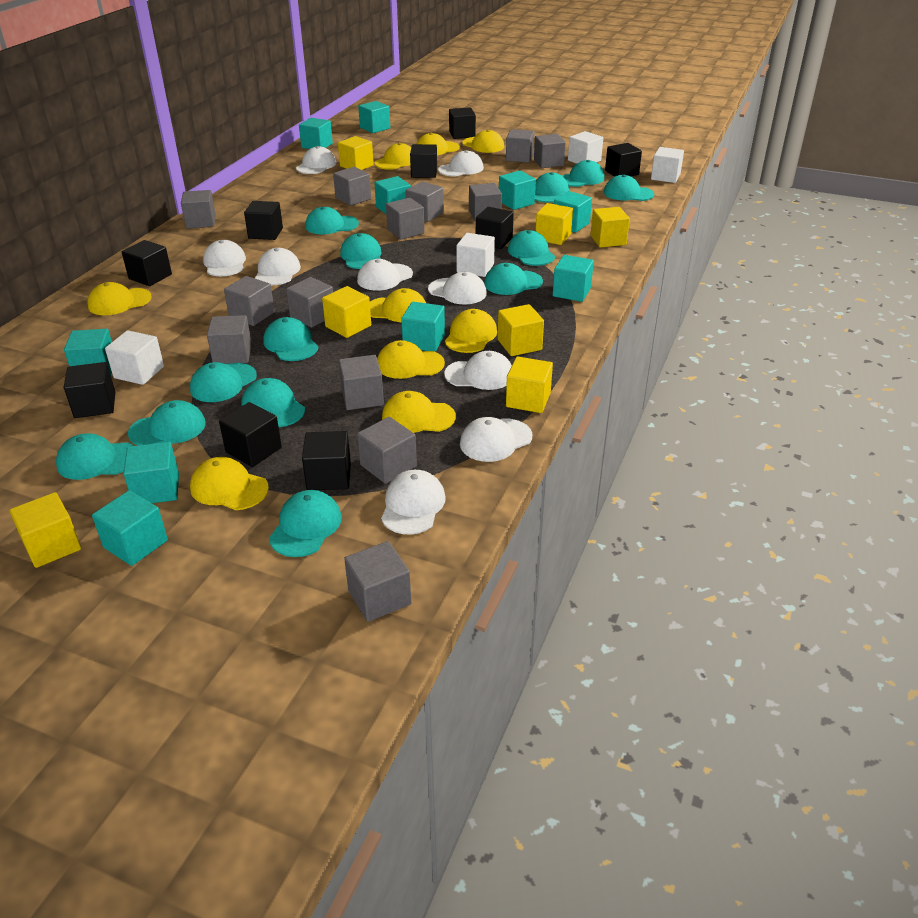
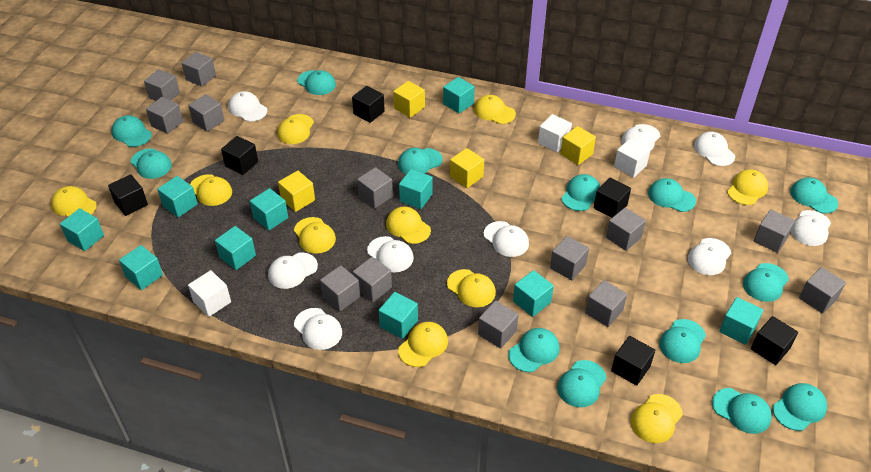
black cube: 9 -> 6
white cube: 4 -> 3
yellow cap: 9 -> 10
yellow cube: 7 -> 4

